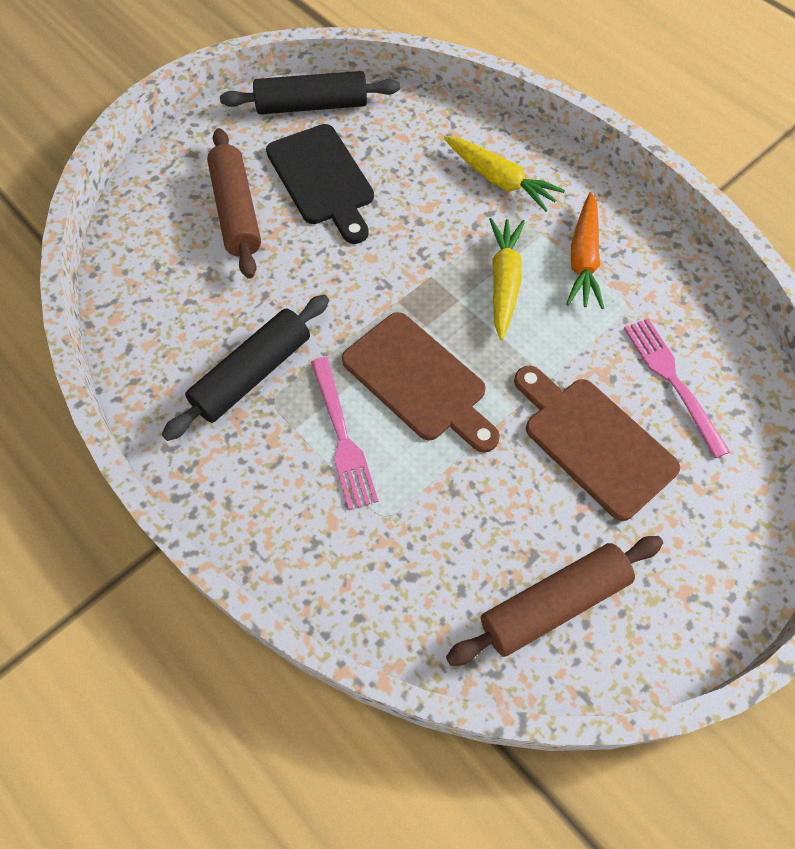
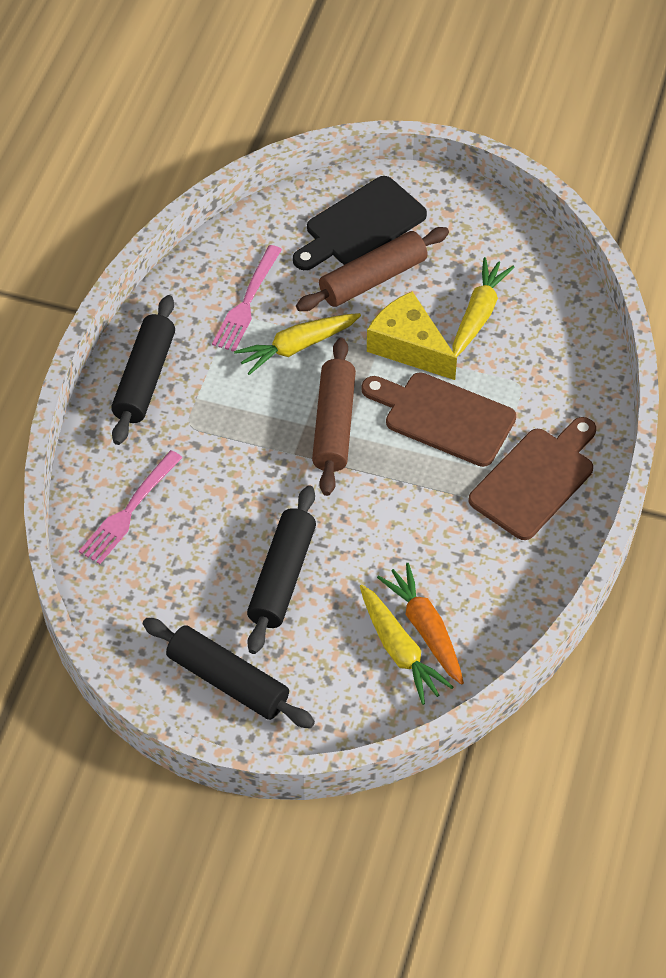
black rolling pin: 2 -> 3
yellow carrot: 2 -> 3
yellow cheese: 0 -> 1

